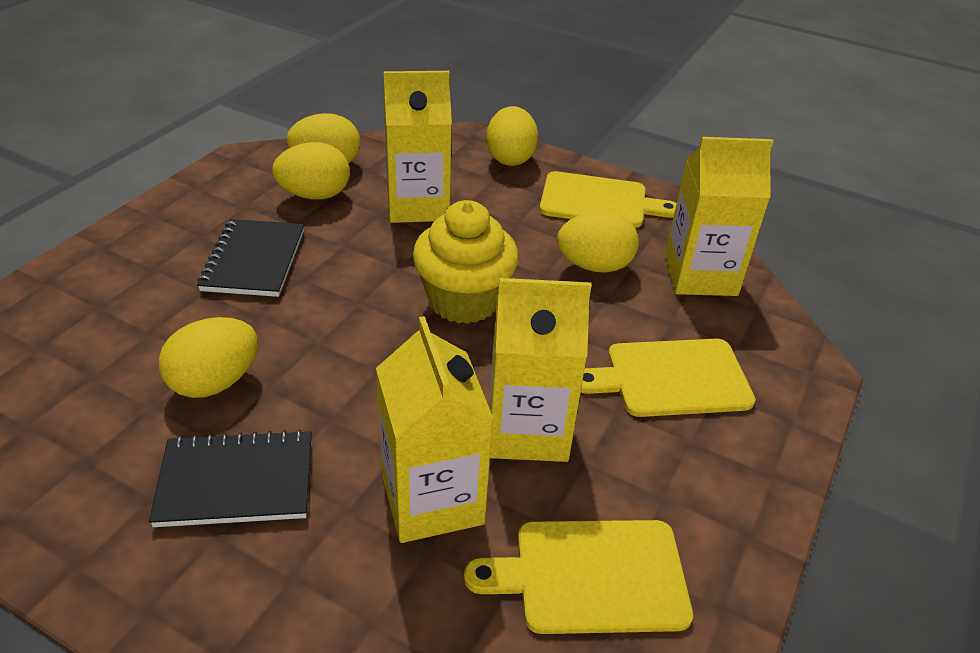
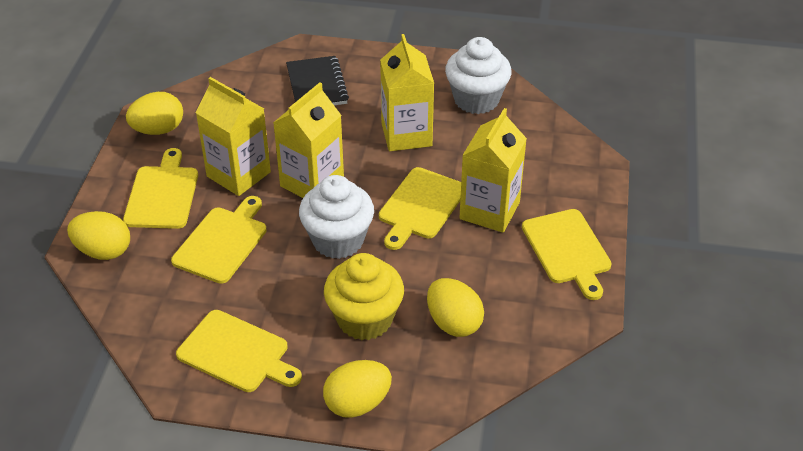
black notebook: 2 -> 1
white cupcake: 0 -> 2
yellow cutting board: 3 -> 5
yellow egg: 5 -> 4

